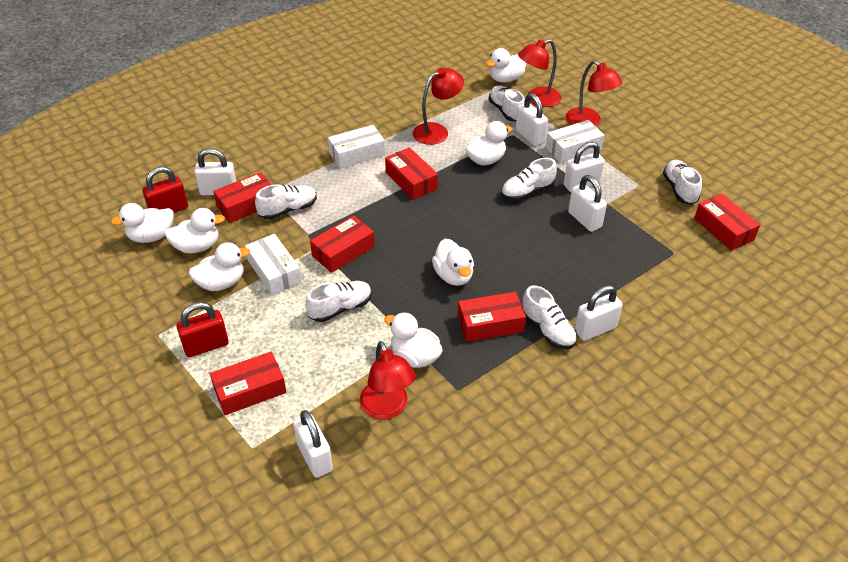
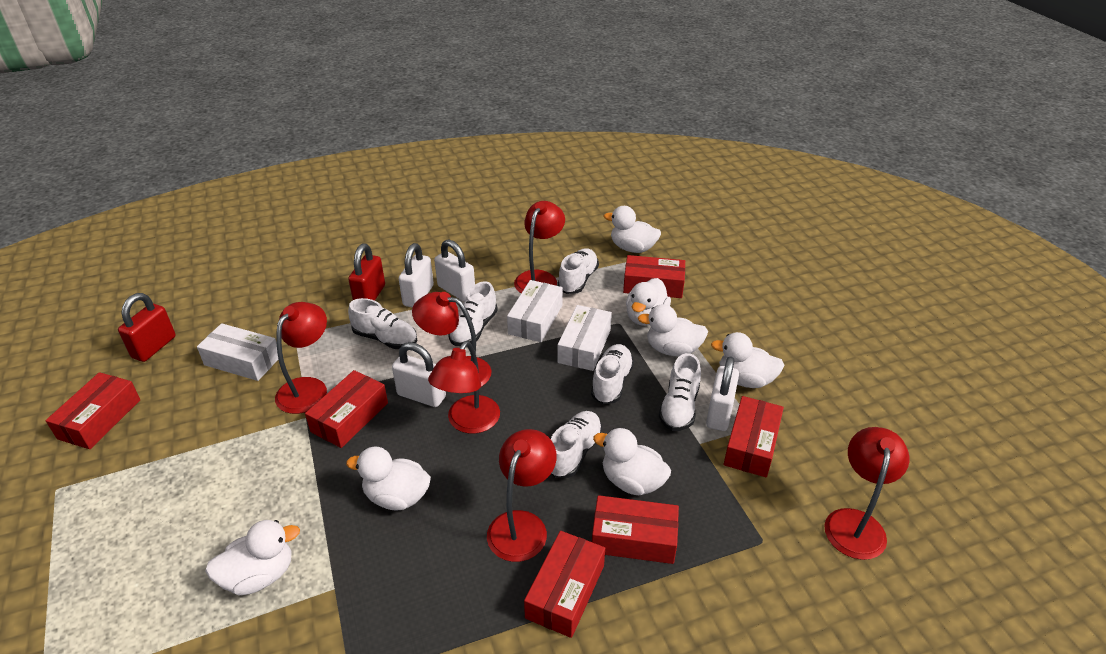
red lamp: 4 -> 6
white padlock: 6 -> 4

